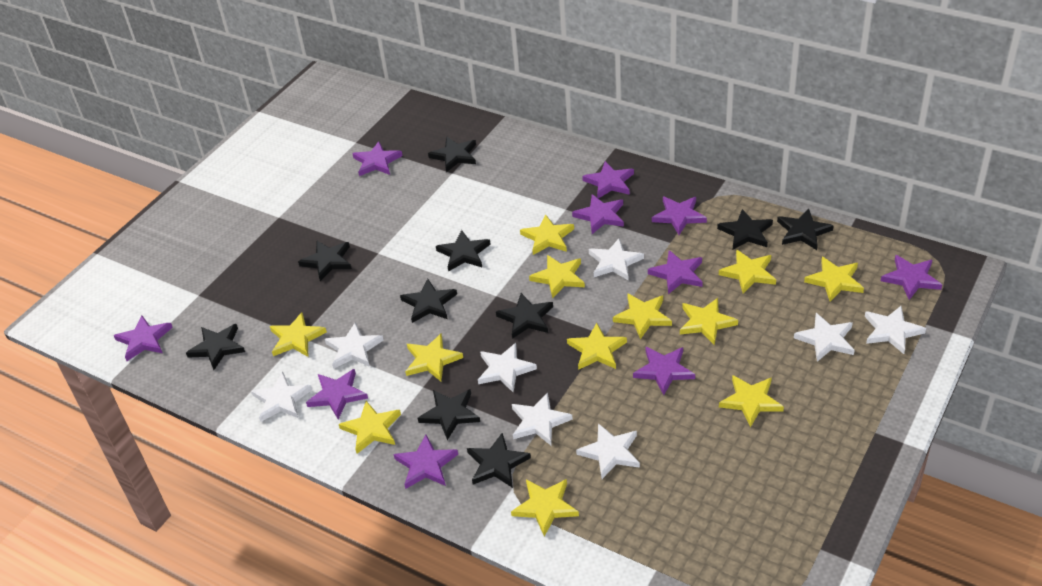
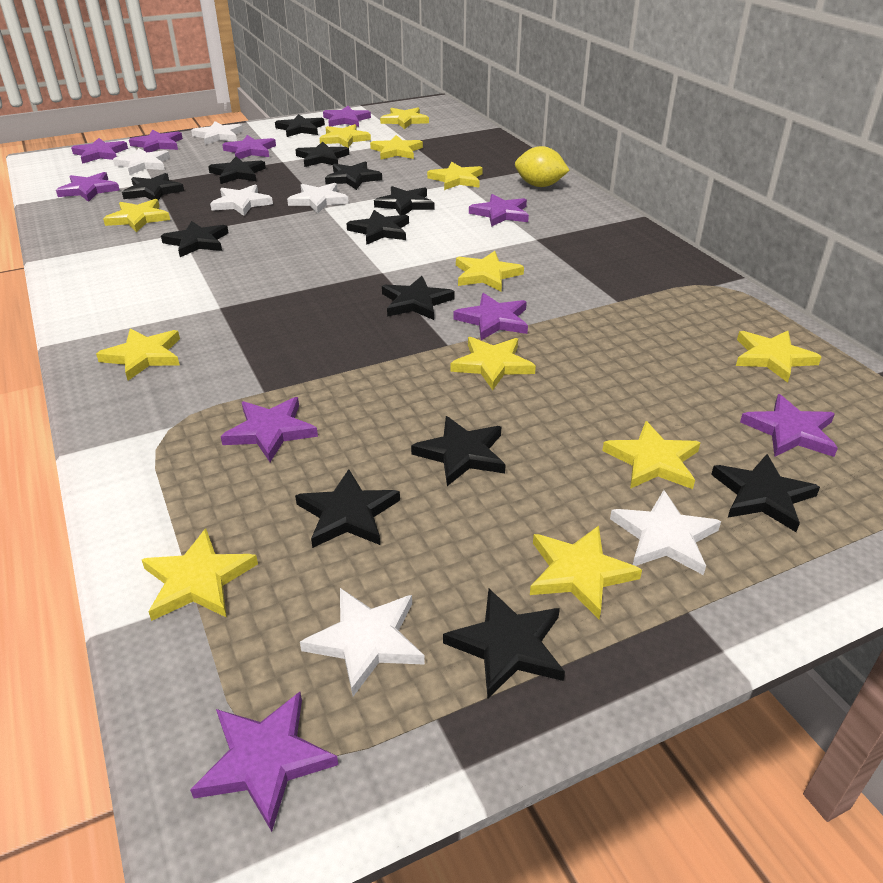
black star: 10 -> 13
white star: 8 -> 6
yellow lemon: 0 -> 1

